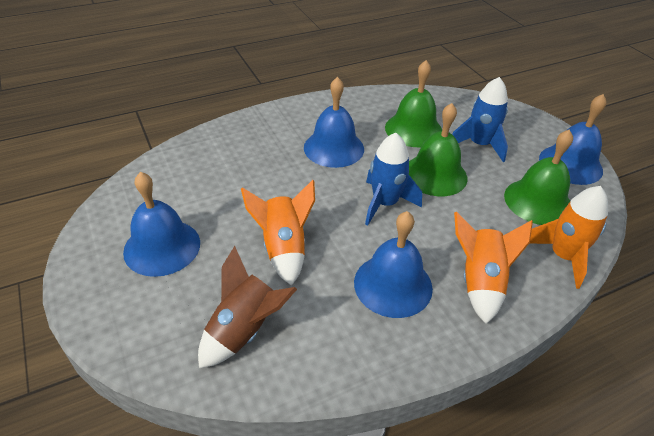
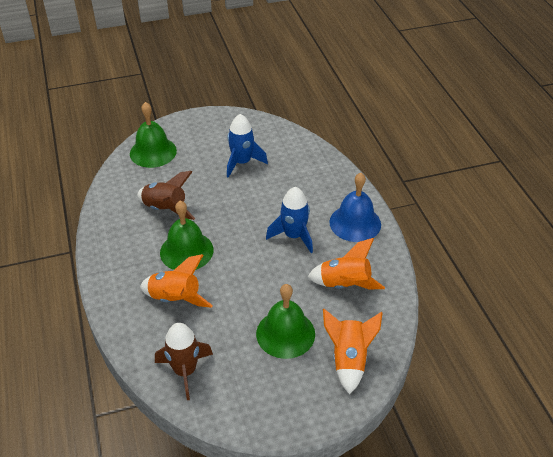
blue bell: 4 -> 1
brown rocket: 1 -> 2

